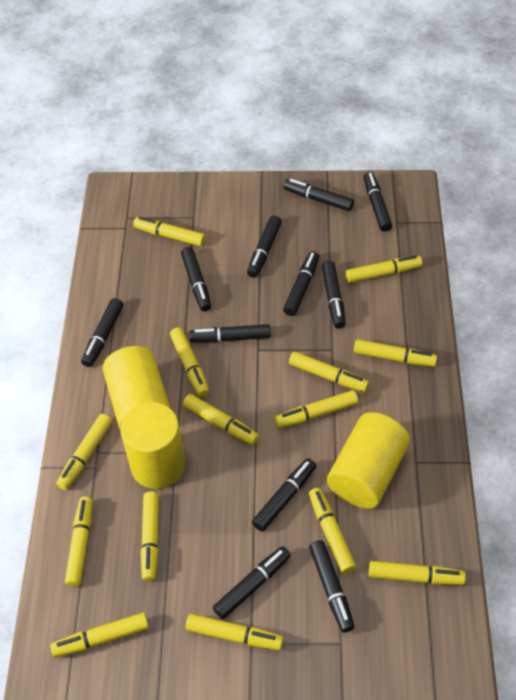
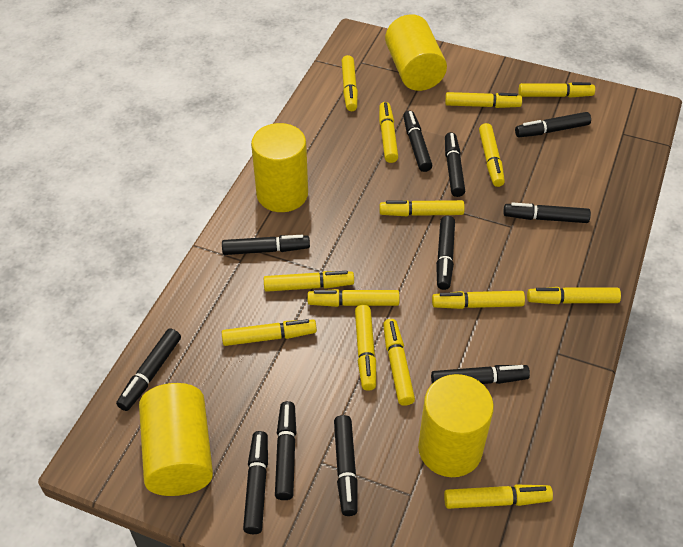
yellow cylinder: 3 -> 4

